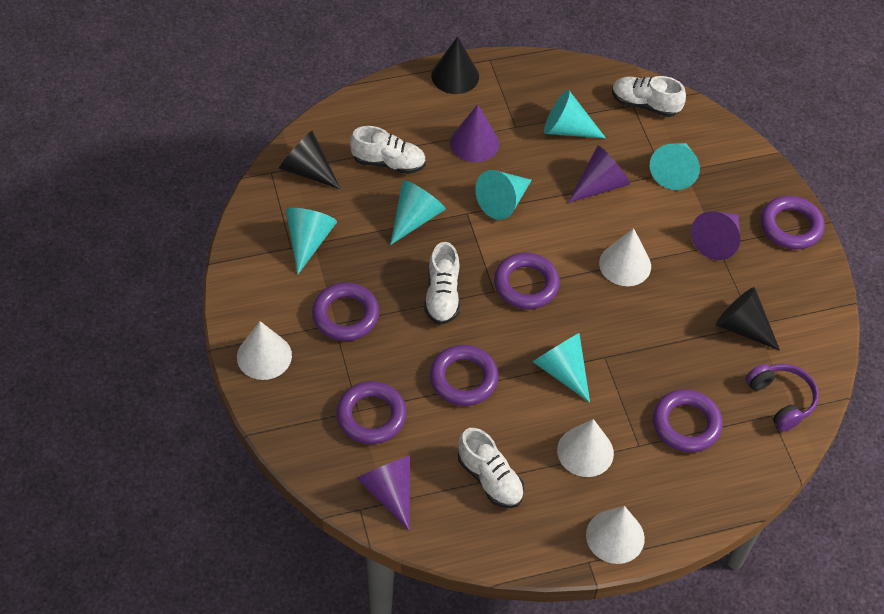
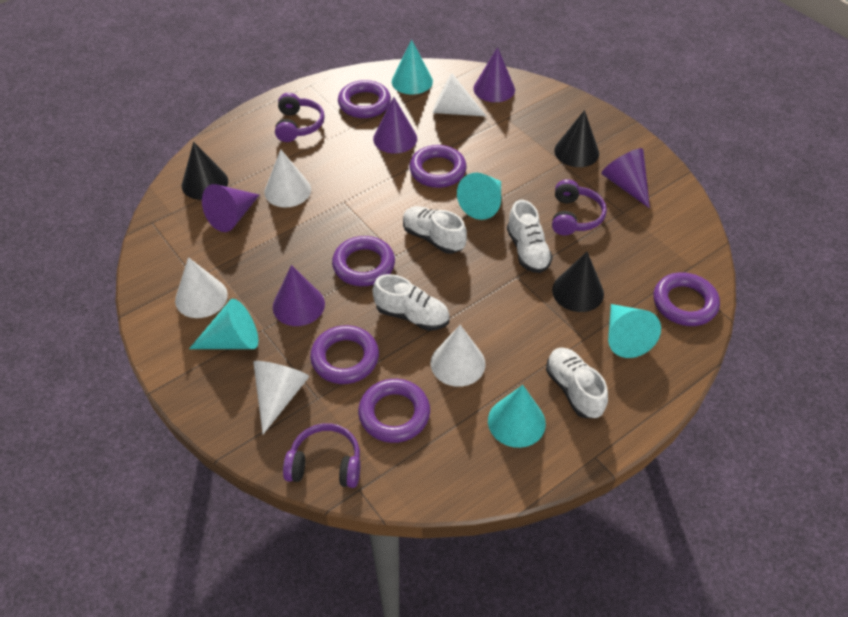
purple cone: 4 -> 5
purple headphones: 1 -> 3
turquoise cone: 6 -> 5
white cone: 4 -> 5

